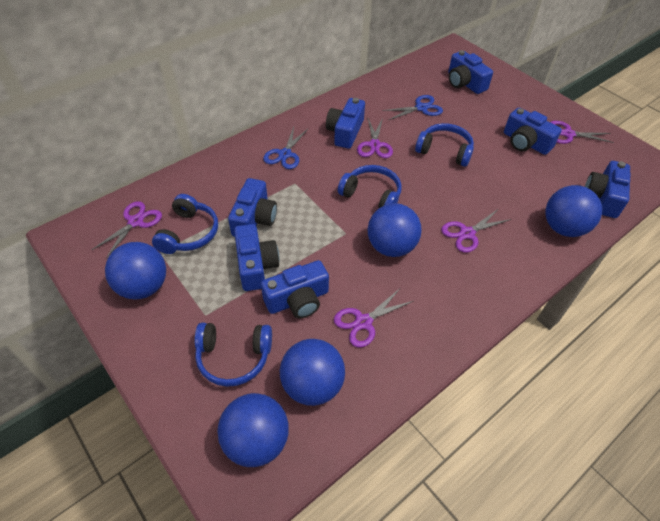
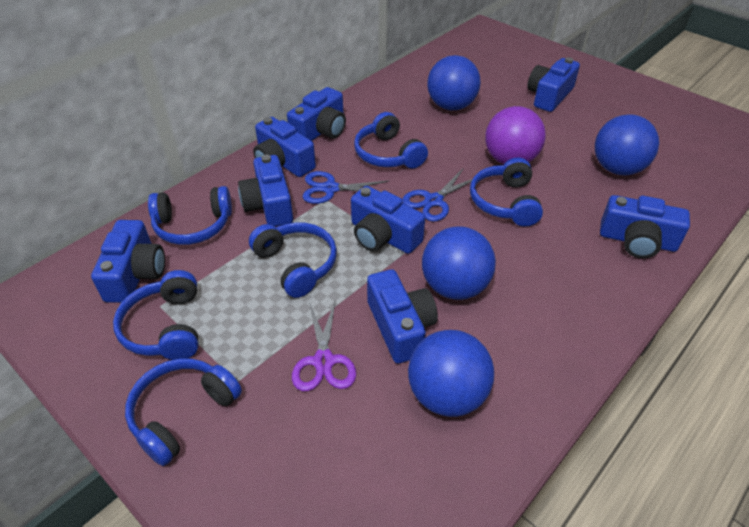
blue ball: 5 -> 4
blue camera: 7 -> 8
blue headphones: 4 -> 6
purple ball: 0 -> 1
purple scissors: 5 -> 1

